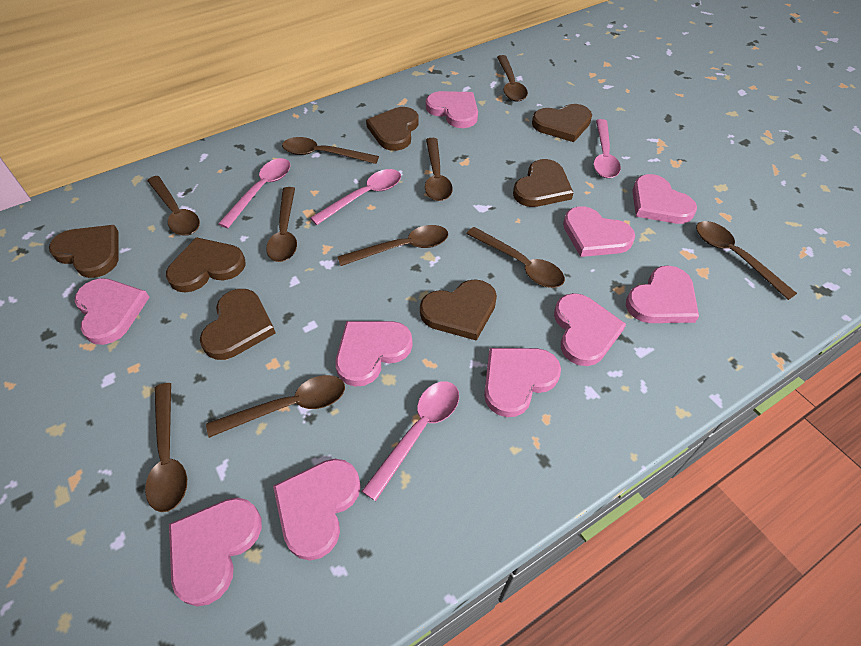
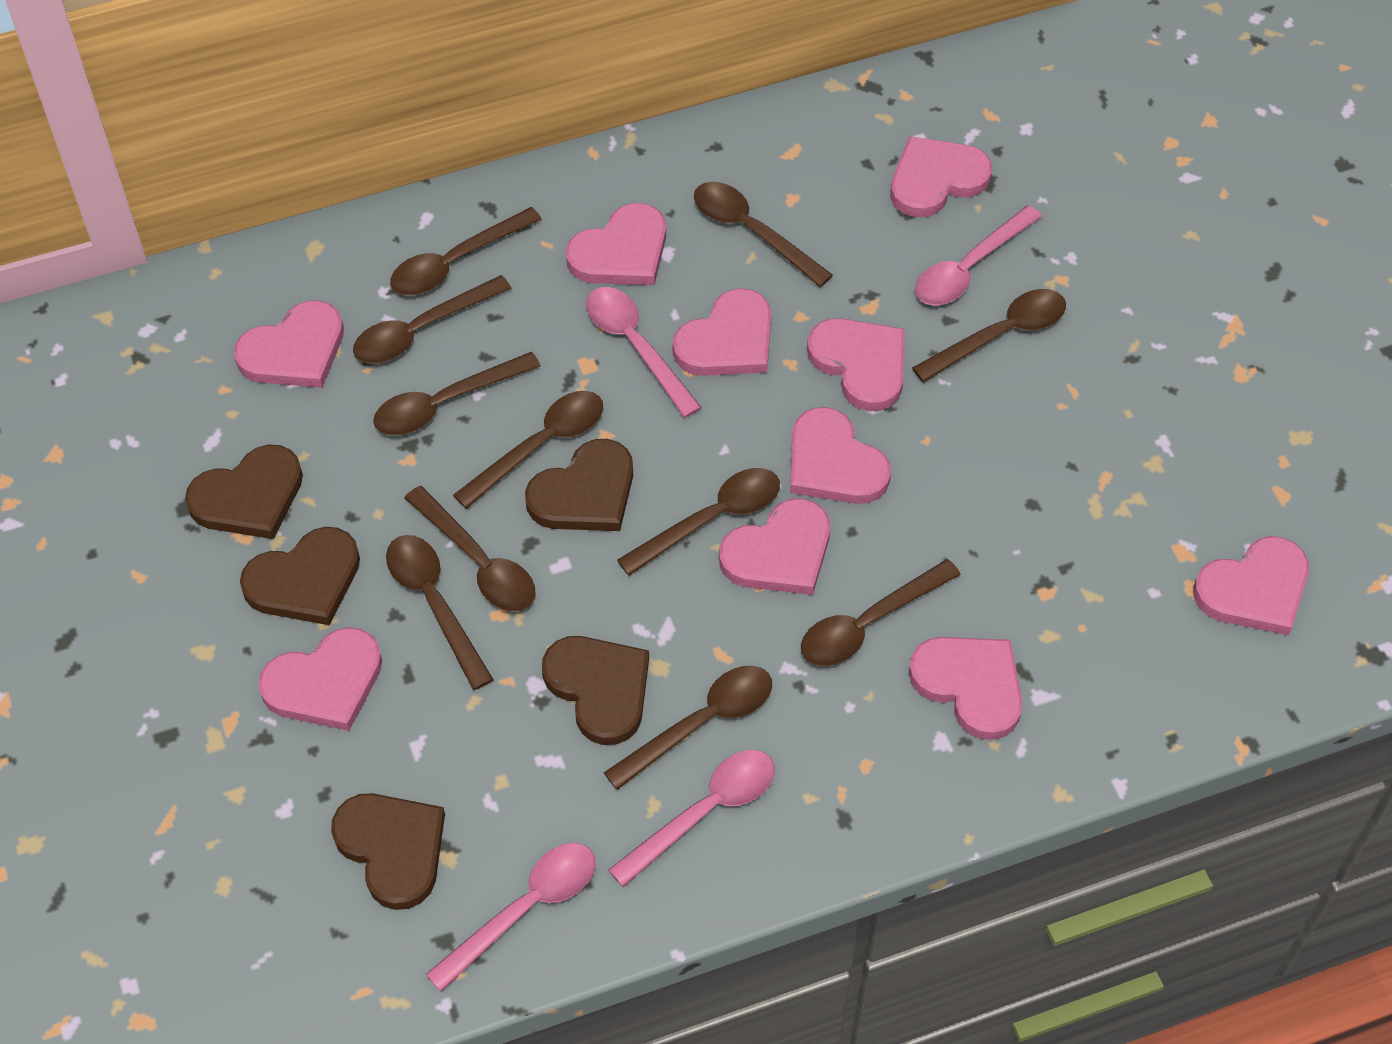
brown heart: 7 -> 5
brown spoon: 10 -> 11

